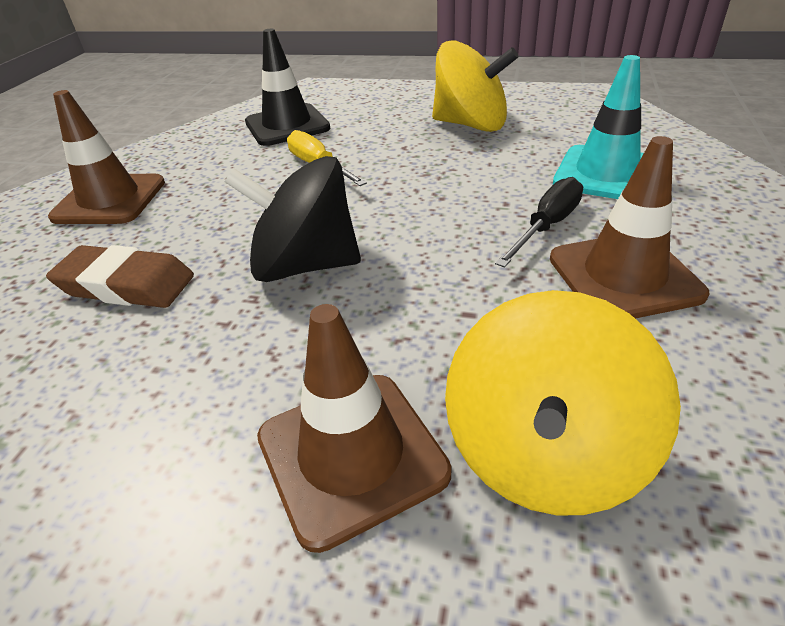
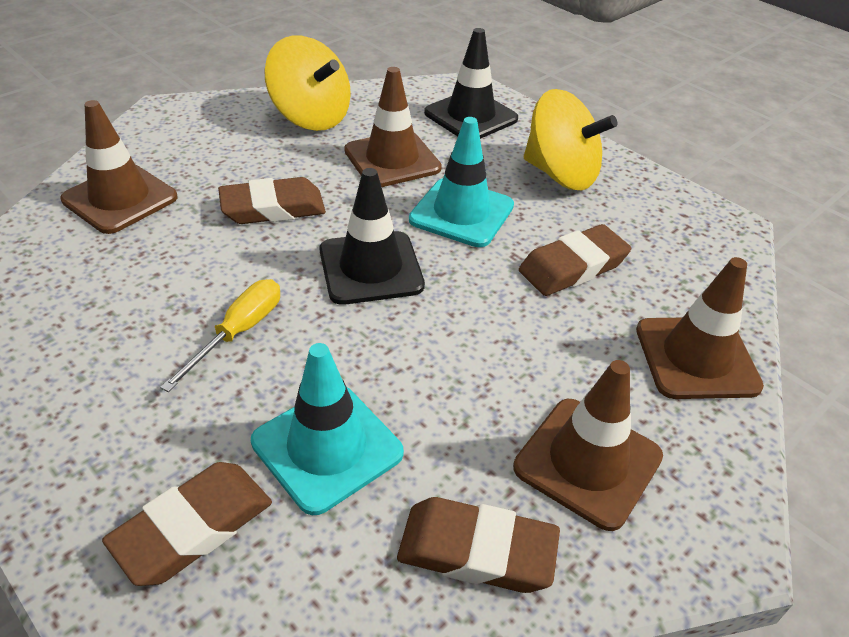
black screwdriver: 1 -> 0
black spinning top: 1 -> 0
black traffic cone: 1 -> 2
brown eraser: 1 -> 4
brown traffic cone: 3 -> 4
turquoise traffic cone: 1 -> 2

